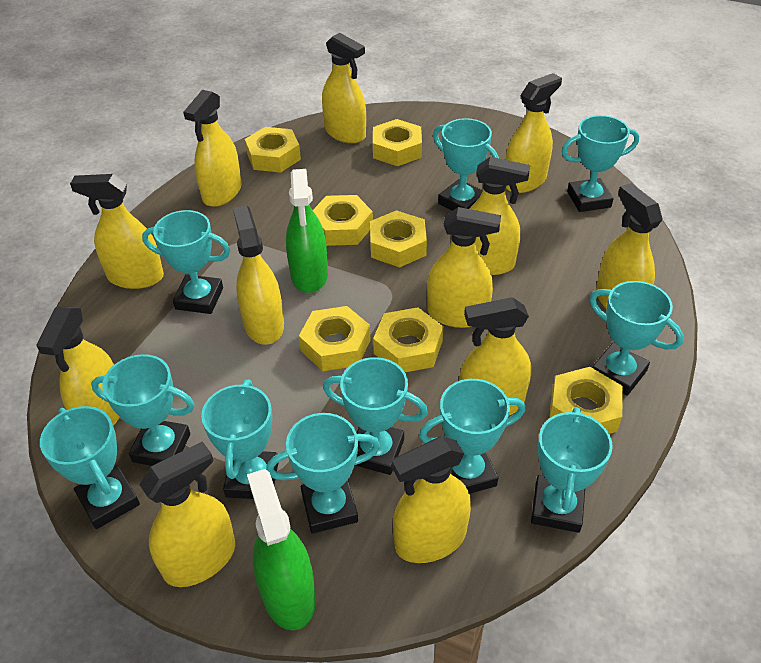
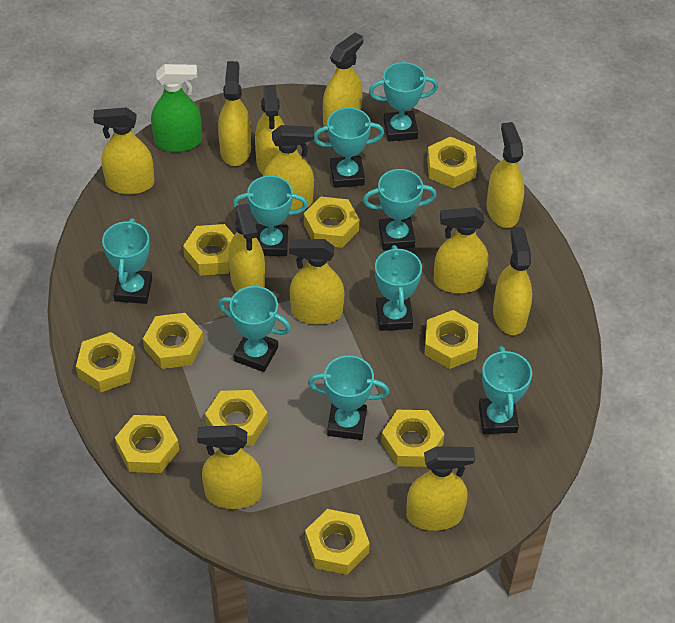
green spray bottle: 2 -> 1
turquoise trophy: 11 -> 9
yellow nut: 7 -> 10

